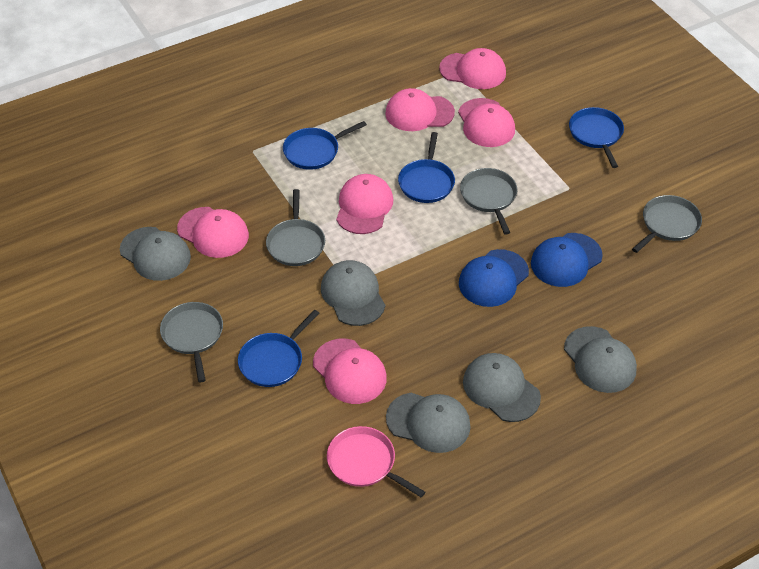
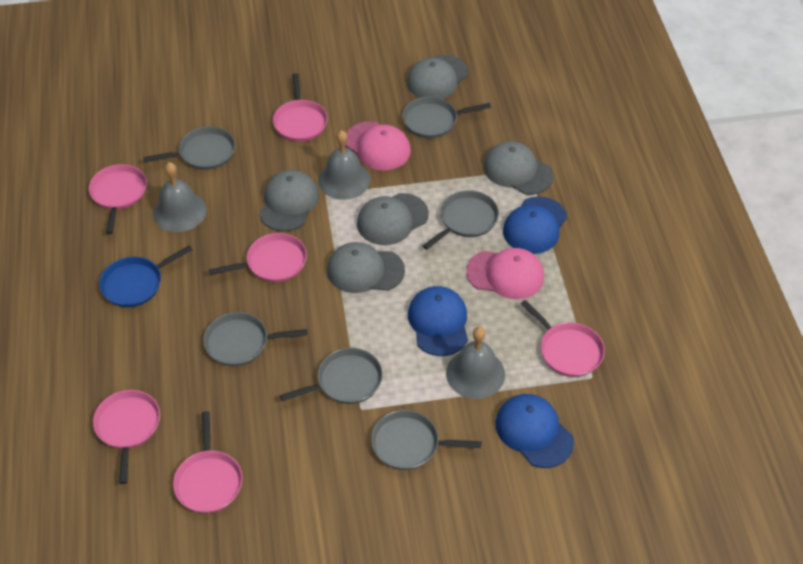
blue cap: 2 -> 3
blue pan: 4 -> 1
grey bell: 0 -> 3
grey pan: 4 -> 6
pink cap: 6 -> 2
pink pan: 1 -> 6

